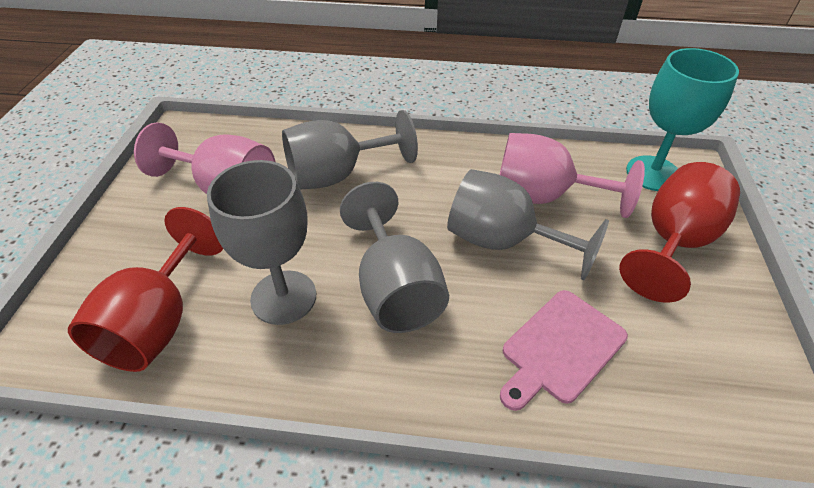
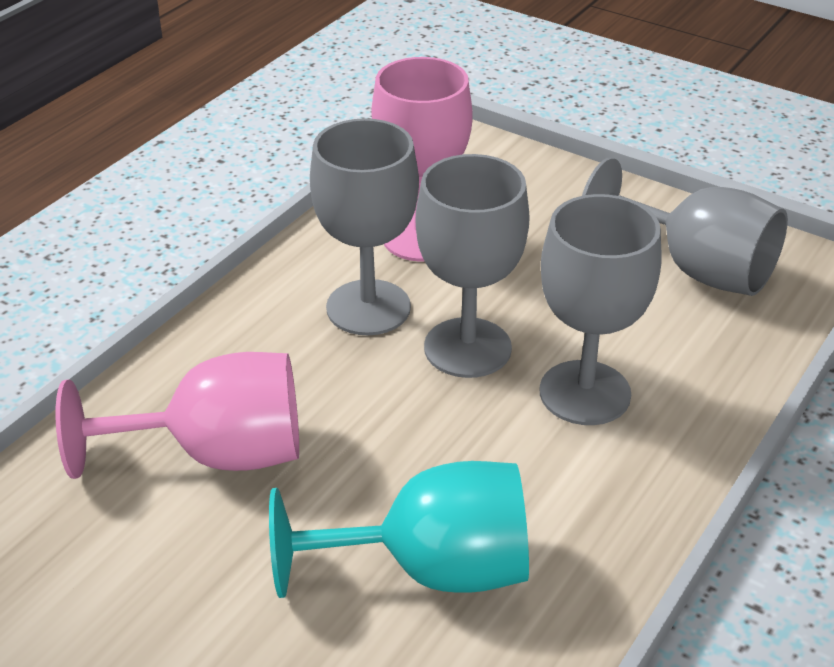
pink cutting board: 1 -> 0
red goblet: 2 -> 0

